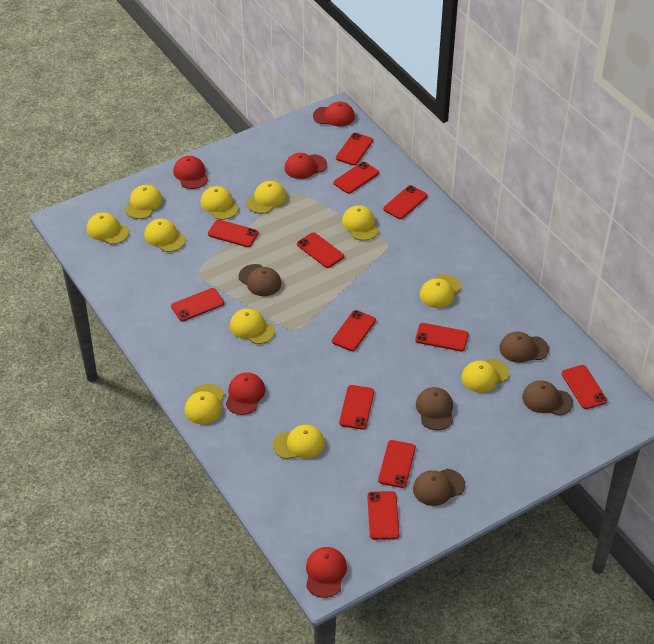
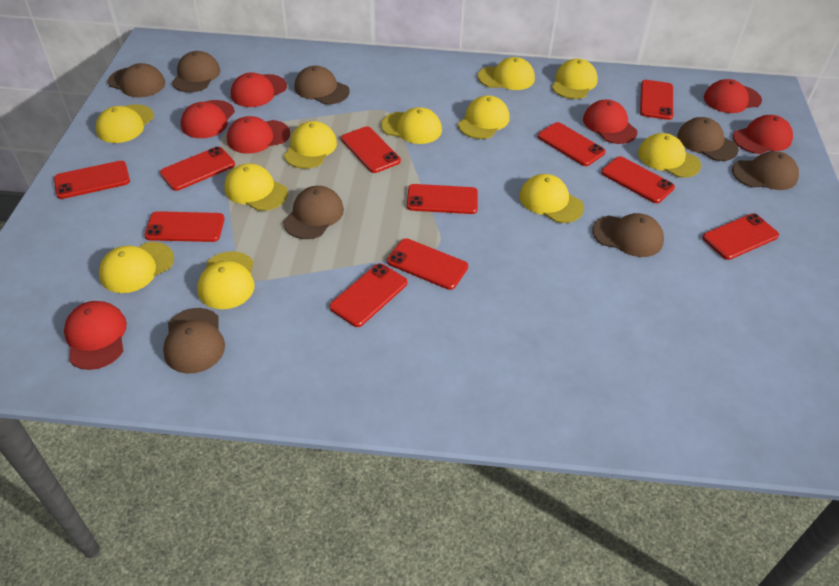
brown cap: 5 -> 8
red cap: 5 -> 7
red phone: 12 -> 11

